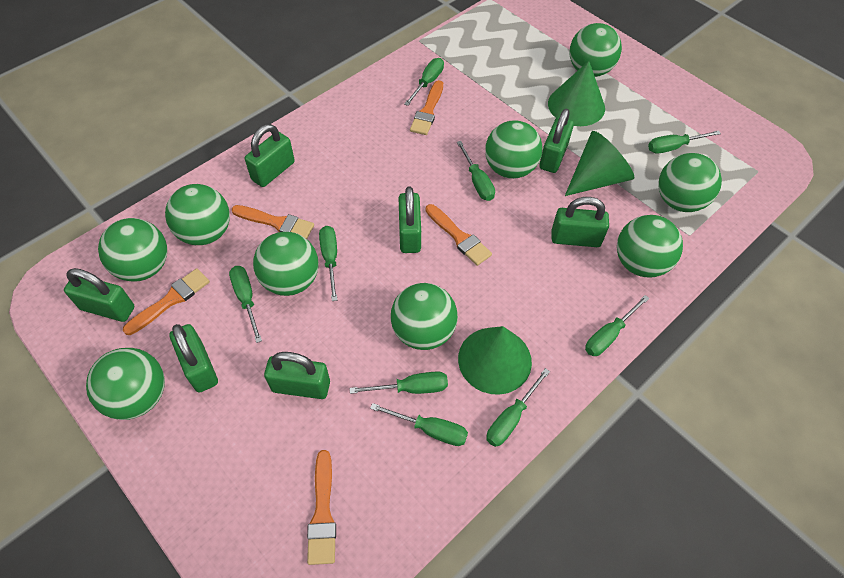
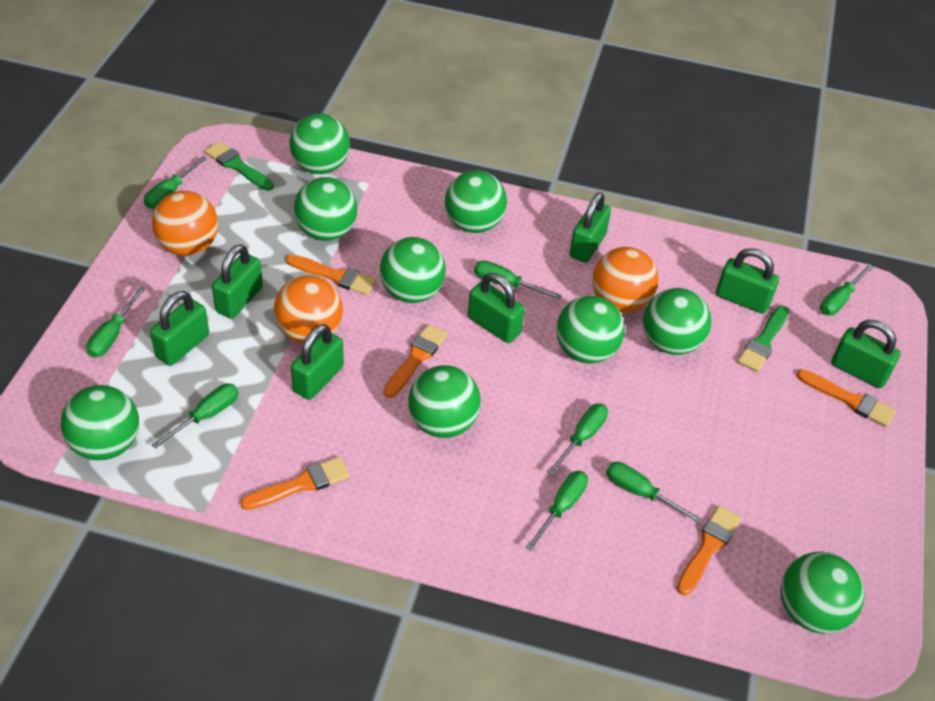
green brush: 0 -> 2
green cone: 3 -> 0
green screwdriver: 9 -> 8
orange ball: 0 -> 3

